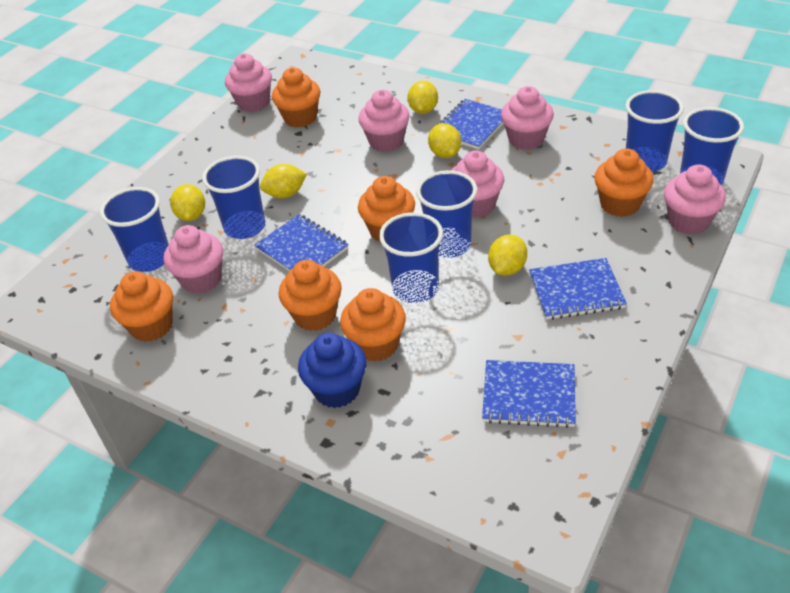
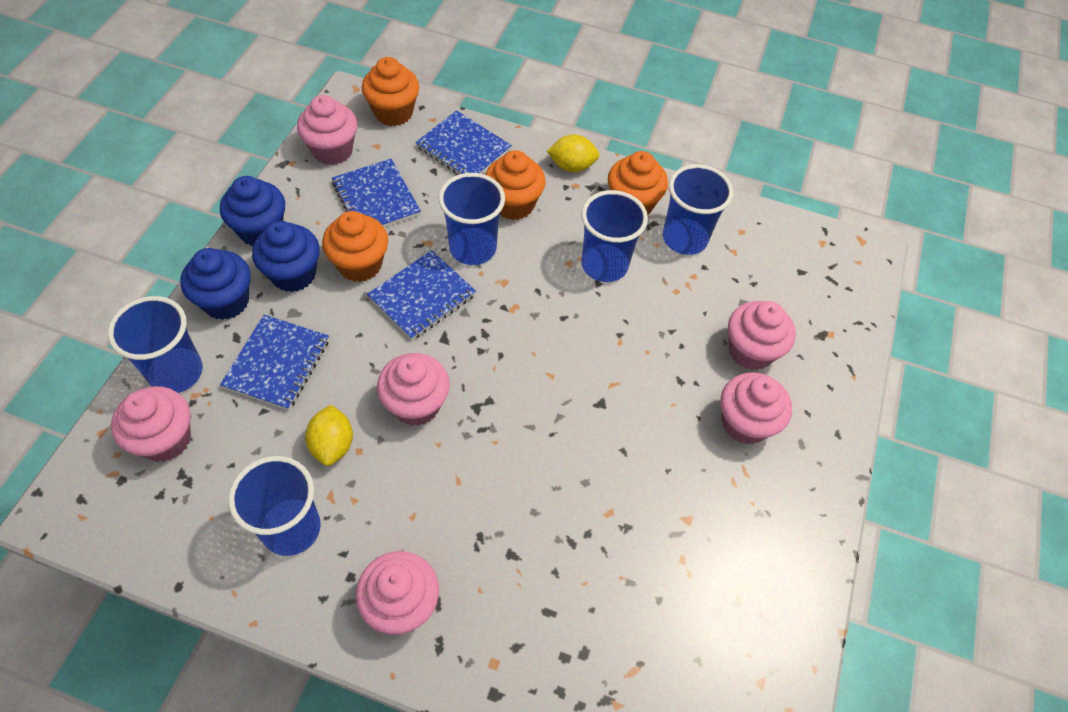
blue cup: 6 -> 5
blue cupcake: 1 -> 3
orange cupcake: 6 -> 4
yellow lemon: 5 -> 2

